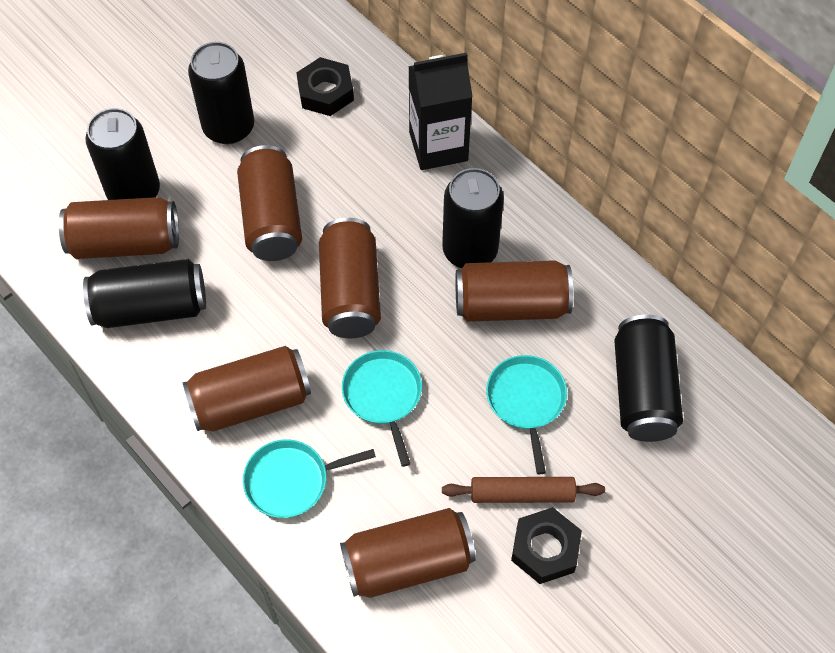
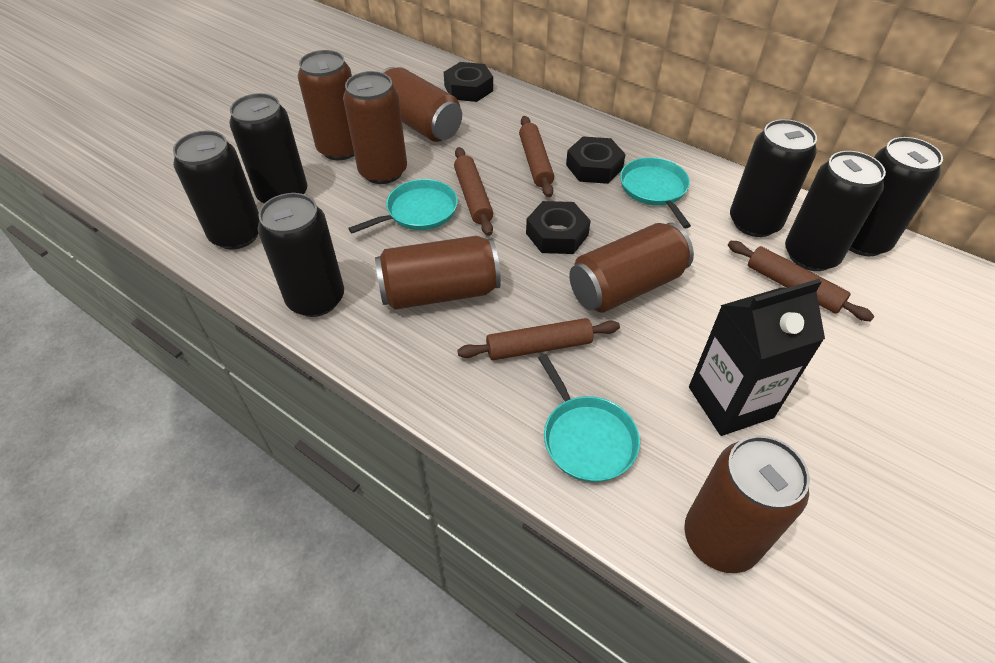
black can: 5 -> 6
black nut: 2 -> 3
brown rolling pin: 1 -> 4

